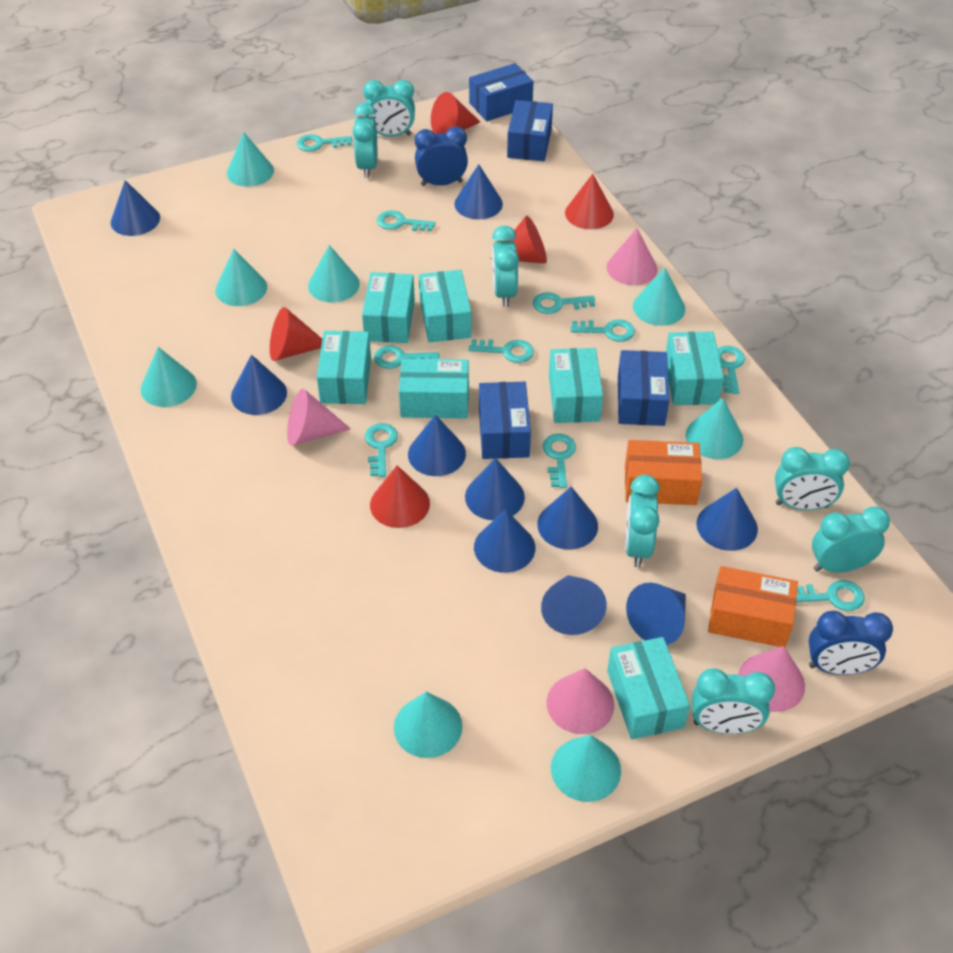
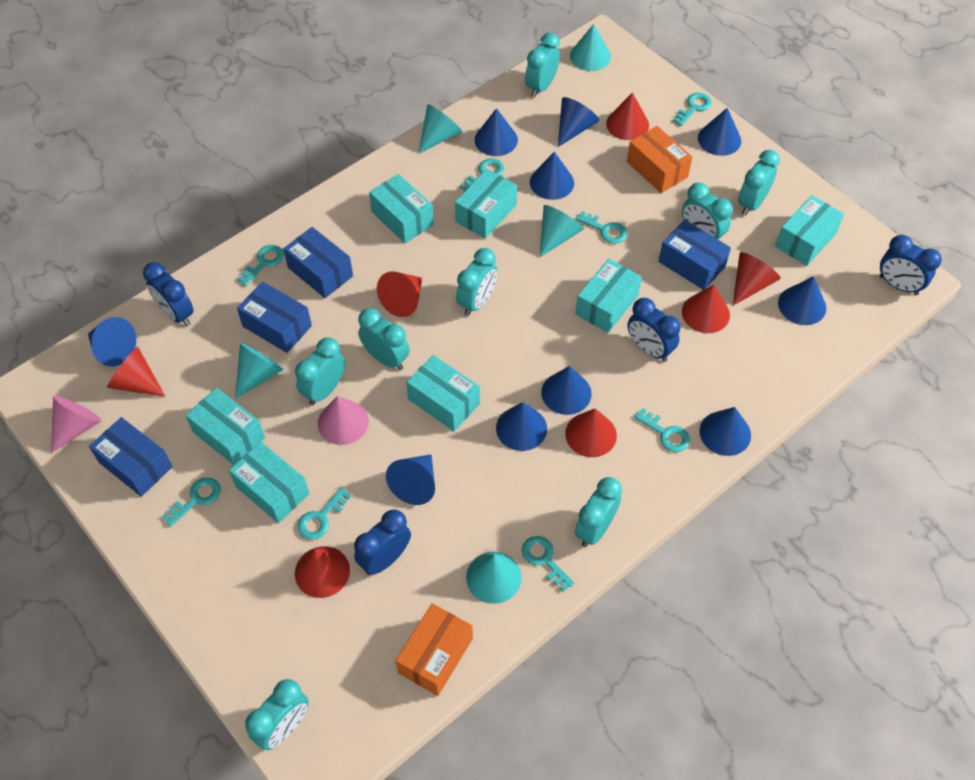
blue clock: 2 -> 4
pink cone: 4 -> 2
red cone: 5 -> 7
turquoise clock: 7 -> 8
turquoise cone: 8 -> 5
turquoise key: 10 -> 8

